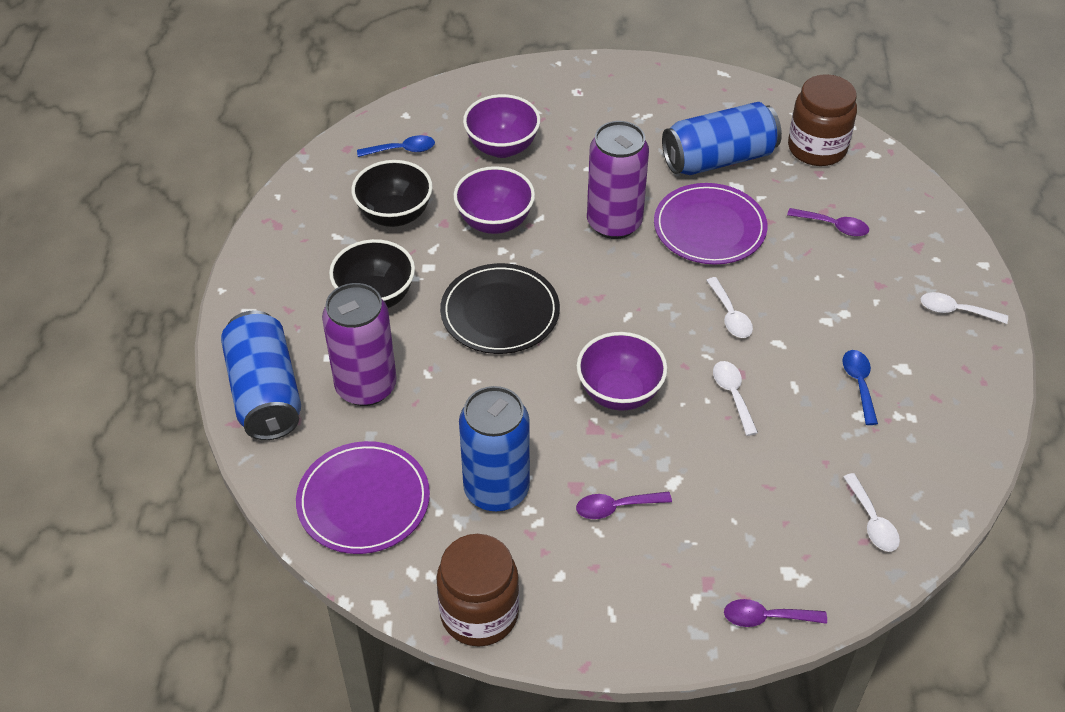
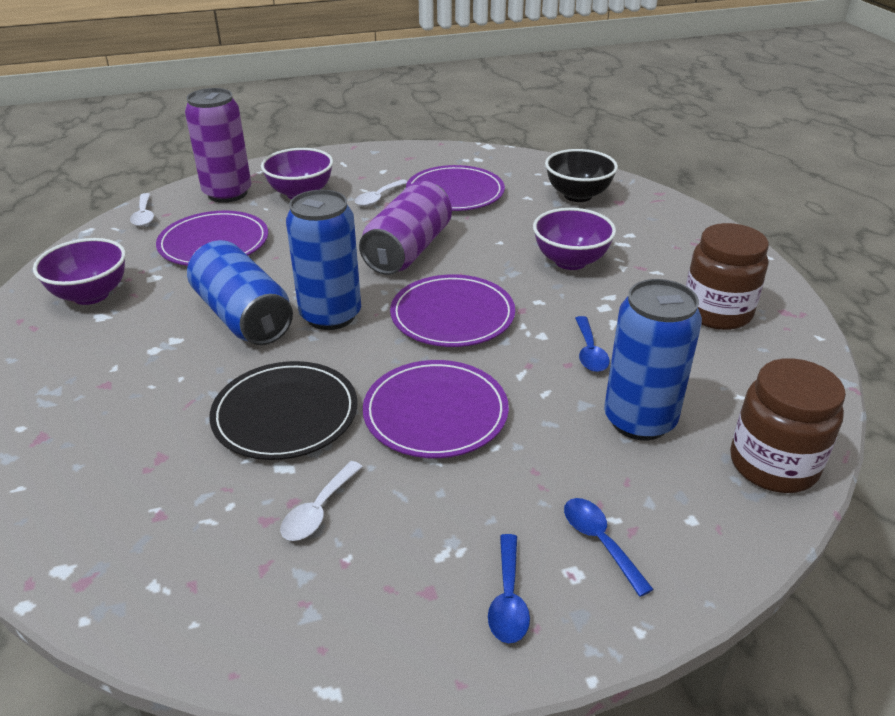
black bowl: 2 -> 1
blue spoon: 2 -> 3
purple plate: 2 -> 4
purple spoon: 3 -> 0
white spoon: 4 -> 3

